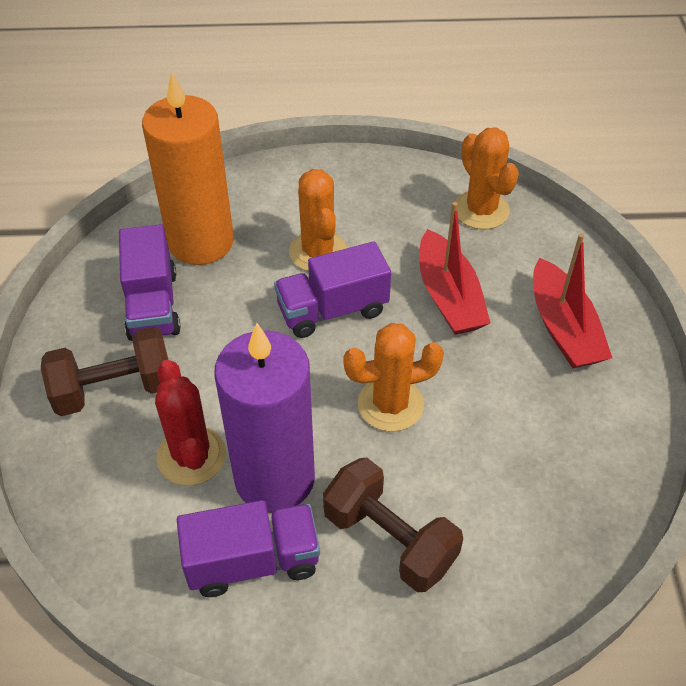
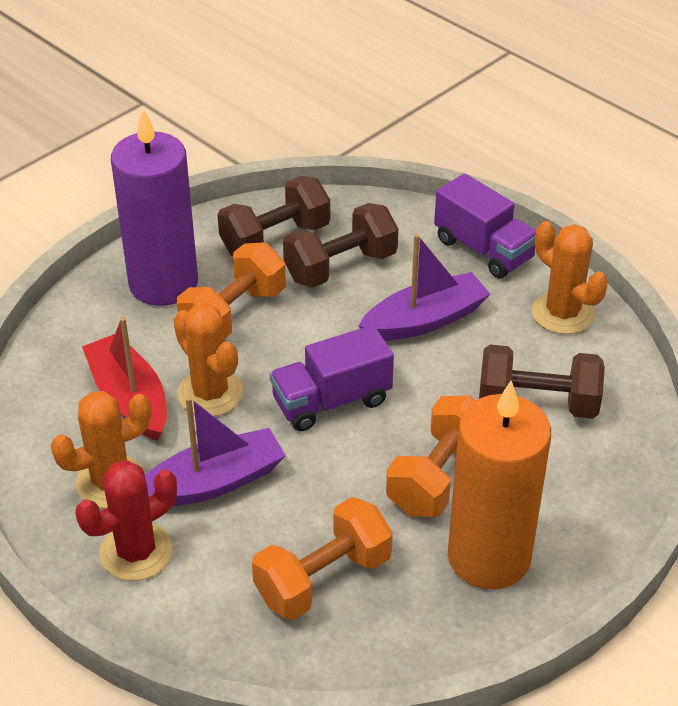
brown dumbbell: 2 -> 3
orange dumbbell: 0 -> 3
purple boat: 0 -> 2
purple truck: 3 -> 2
red boat: 2 -> 1

